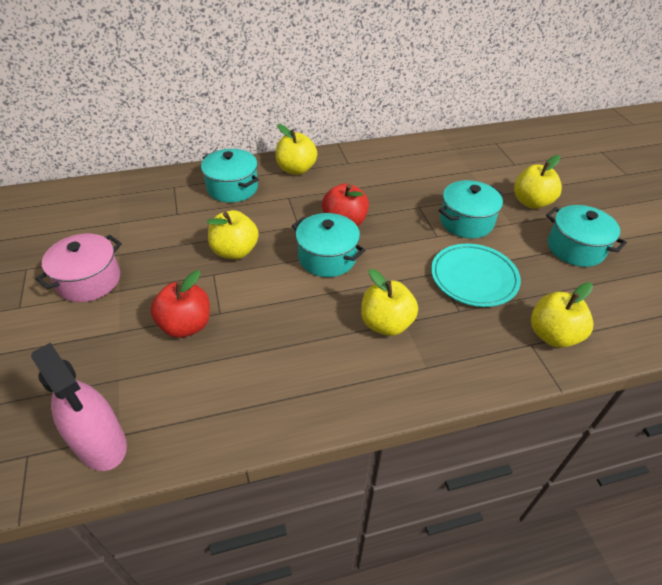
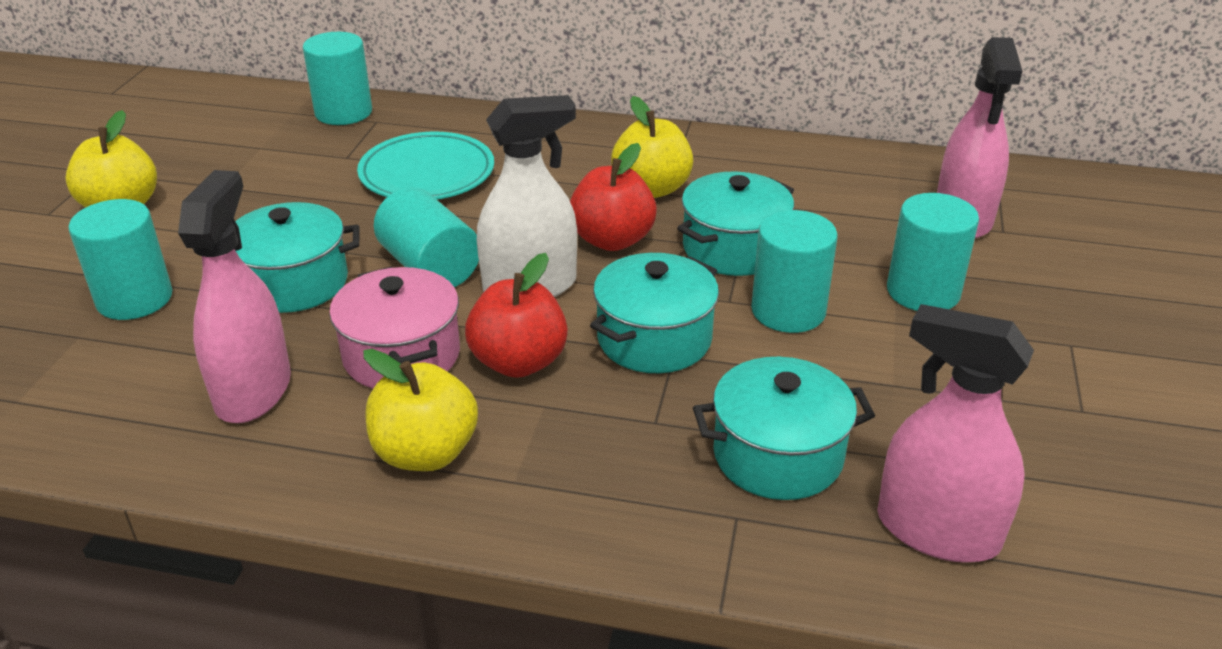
pink spray bottle: 1 -> 3
turquoise cylinder: 0 -> 5
white spray bottle: 0 -> 1
yellow apple: 5 -> 3

